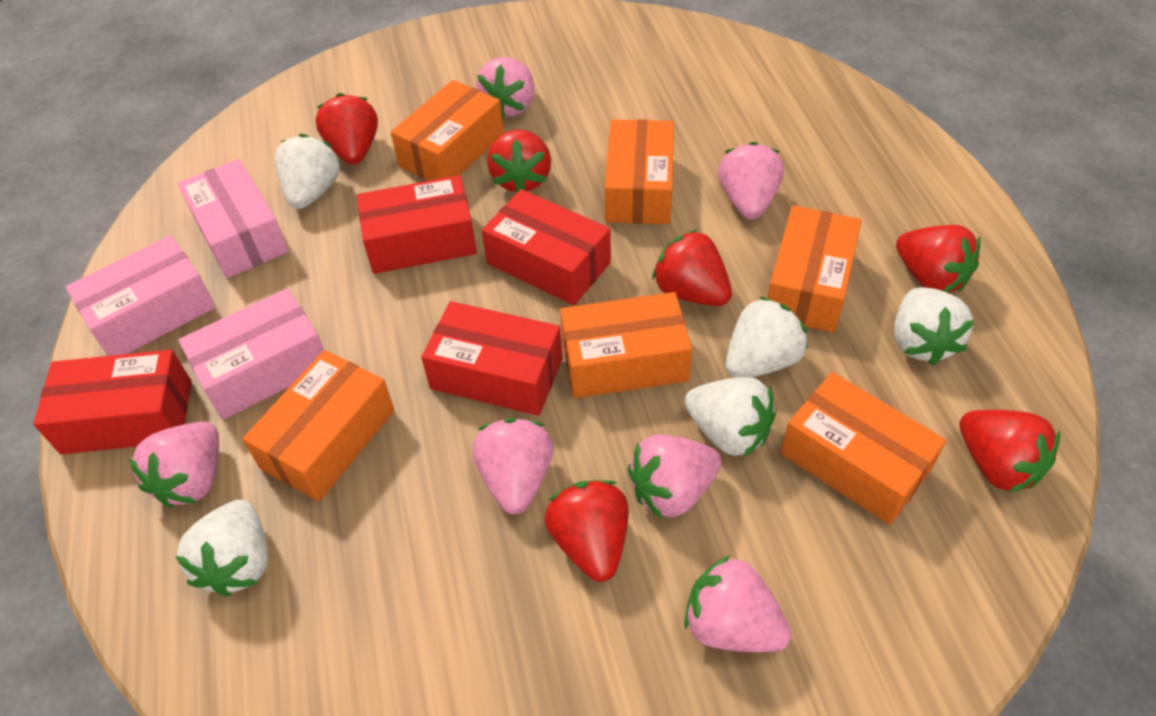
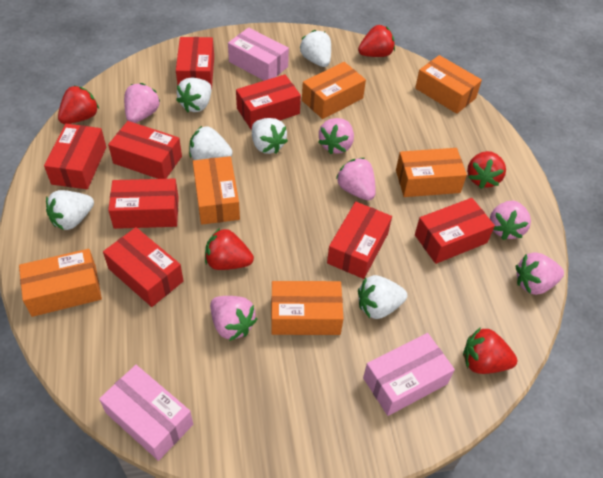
red box: 4 -> 8
red strawberry: 6 -> 5
white strawberry: 5 -> 6

